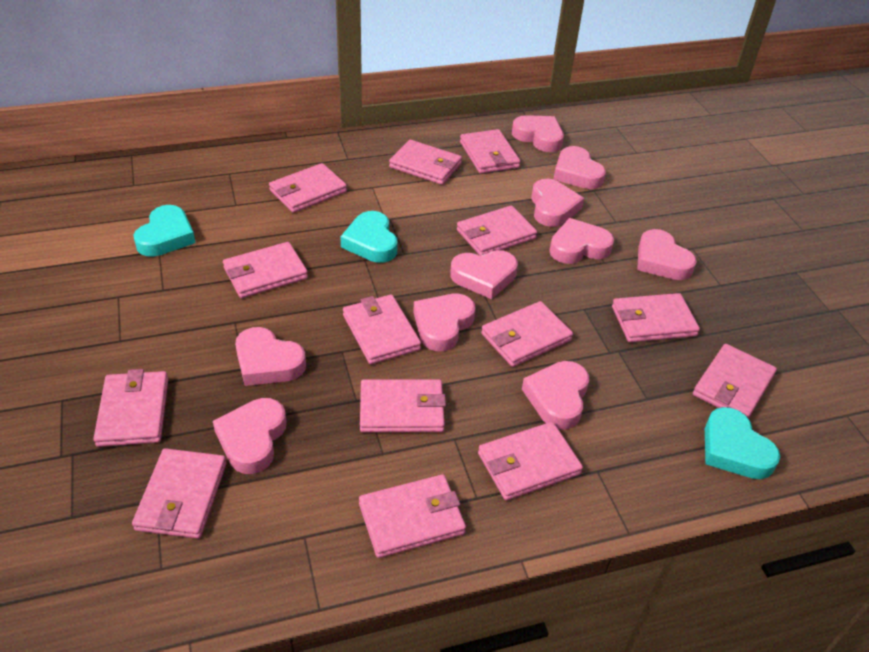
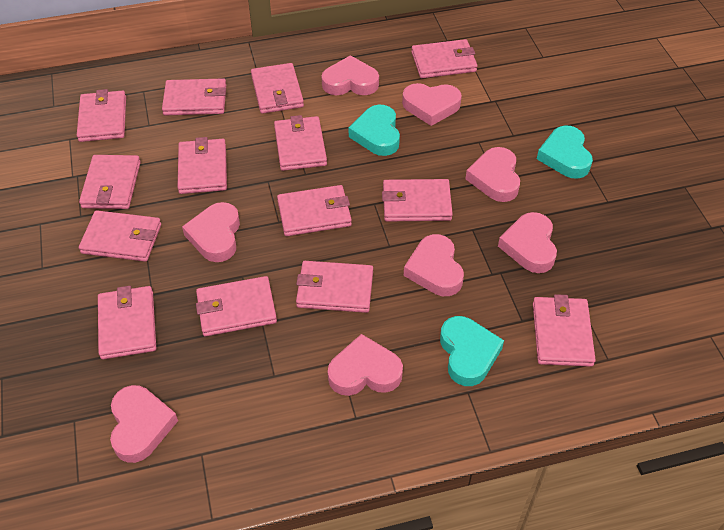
pink heart: 10 -> 8

